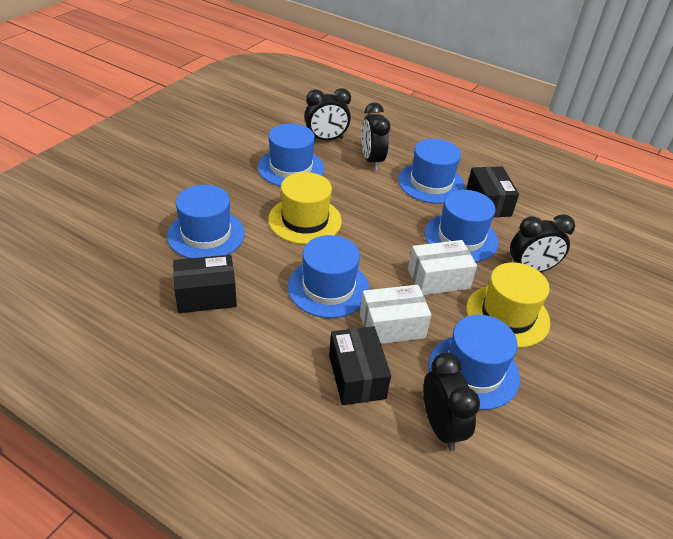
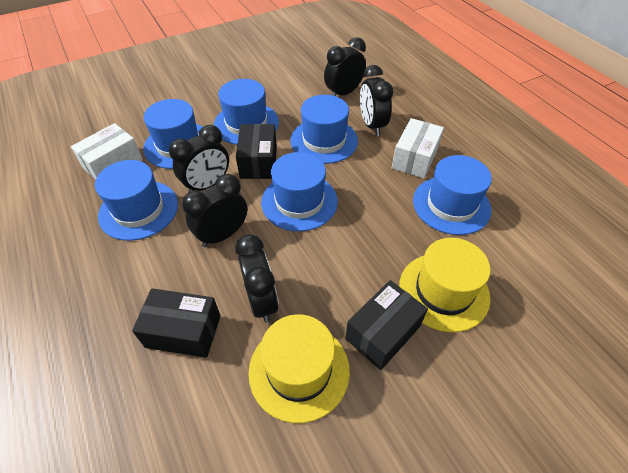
black clock: 4 -> 5

